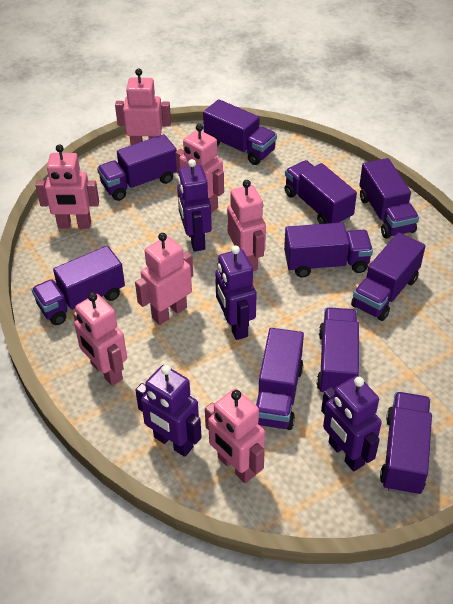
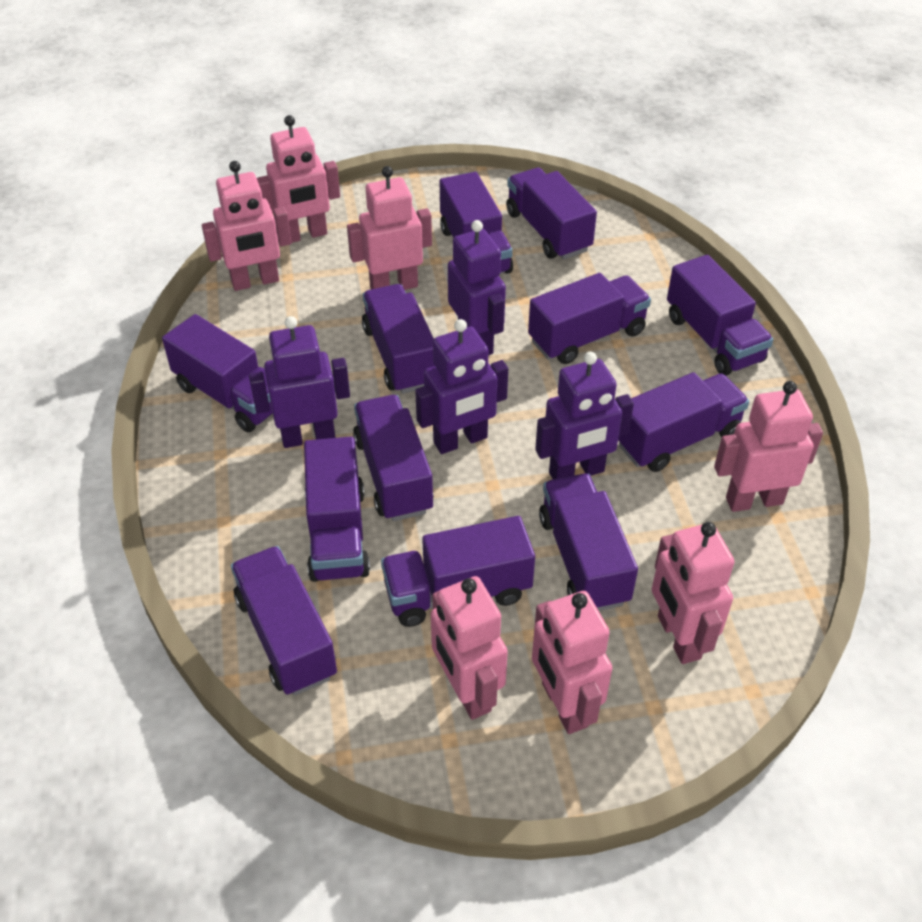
purple truck: 10 -> 12

